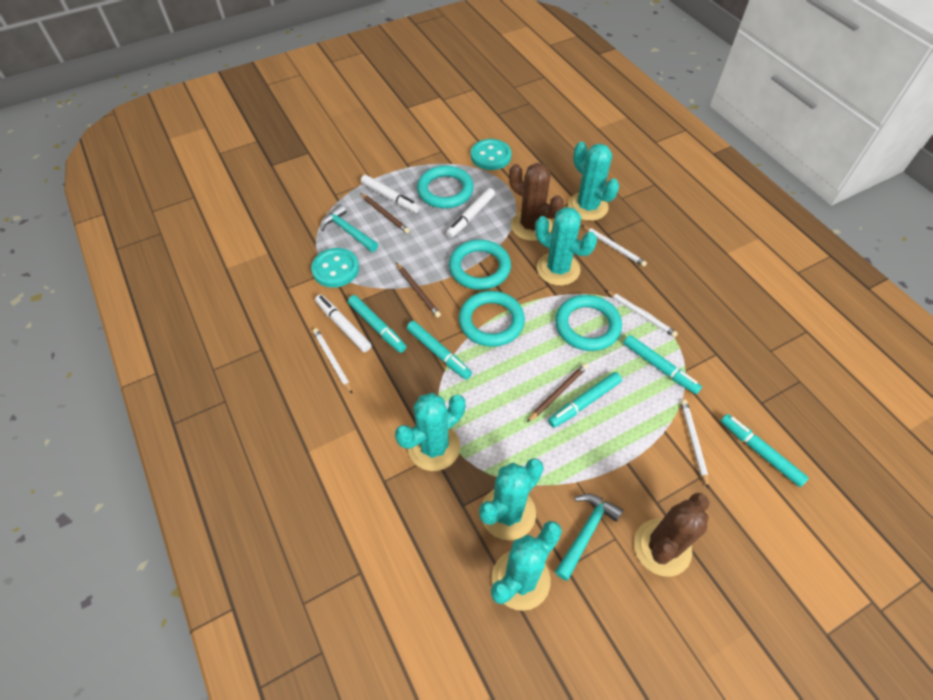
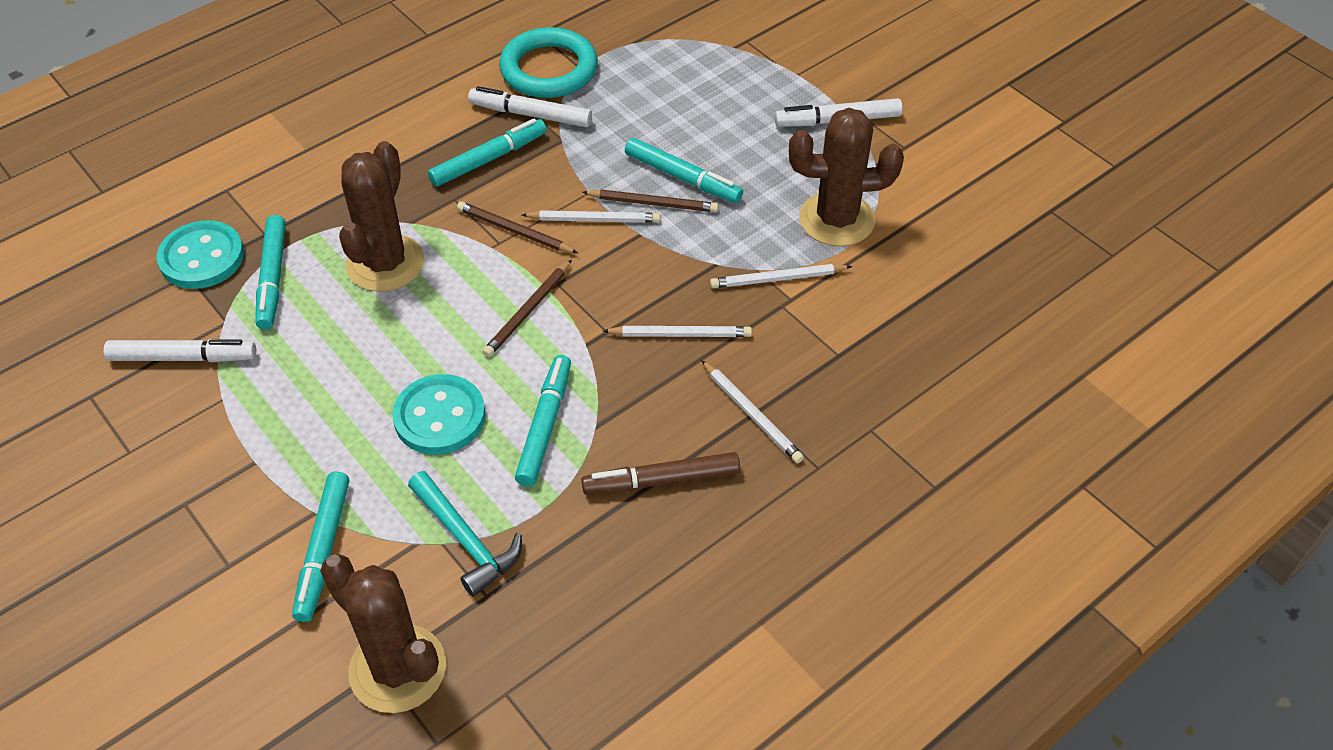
brown cactus: 2 -> 3
brown marker: 0 -> 1
turquoise cactus: 5 -> 0
turquoise hammer: 2 -> 1
turquoise ring: 4 -> 1

